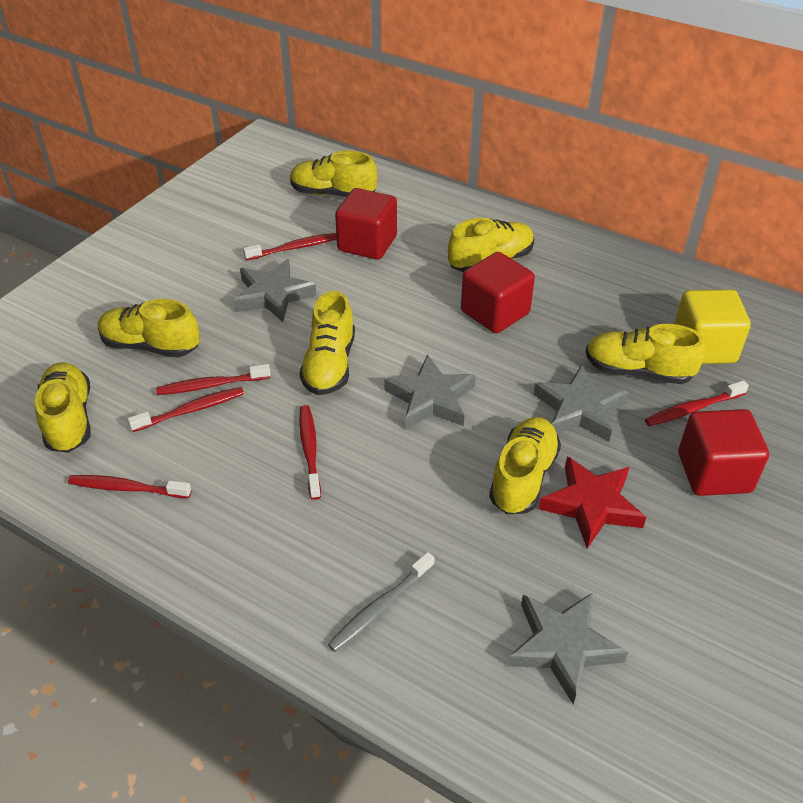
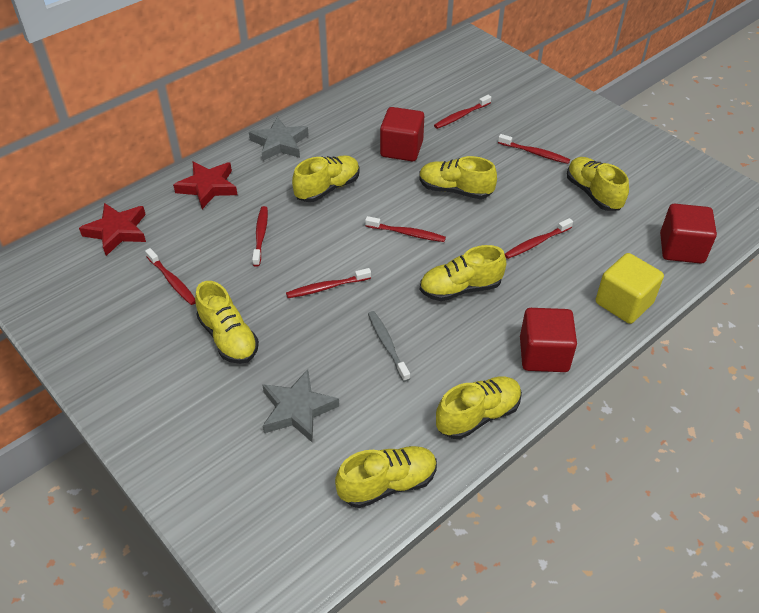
grey star: 4 -> 2
red star: 1 -> 2
red toothbrush: 6 -> 7

